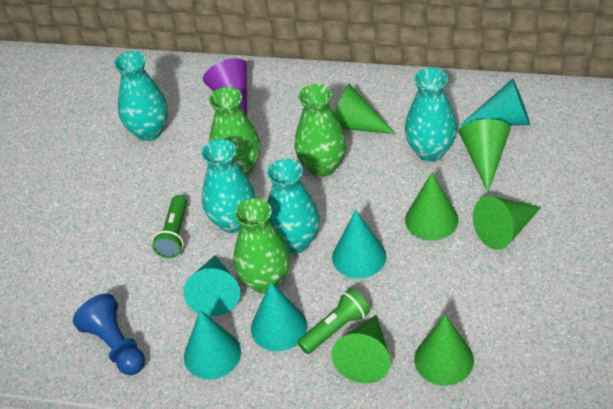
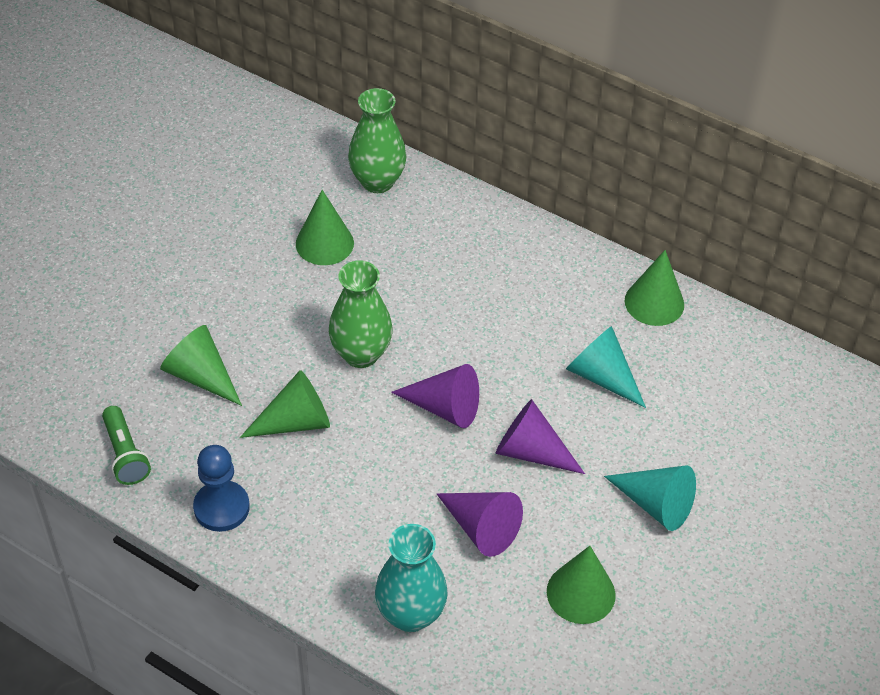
green cone: 6 -> 5
green flashlight: 2 -> 1
green vase: 3 -> 2
purple cone: 1 -> 3
turquoise cone: 5 -> 2
turquoise vase: 4 -> 1

